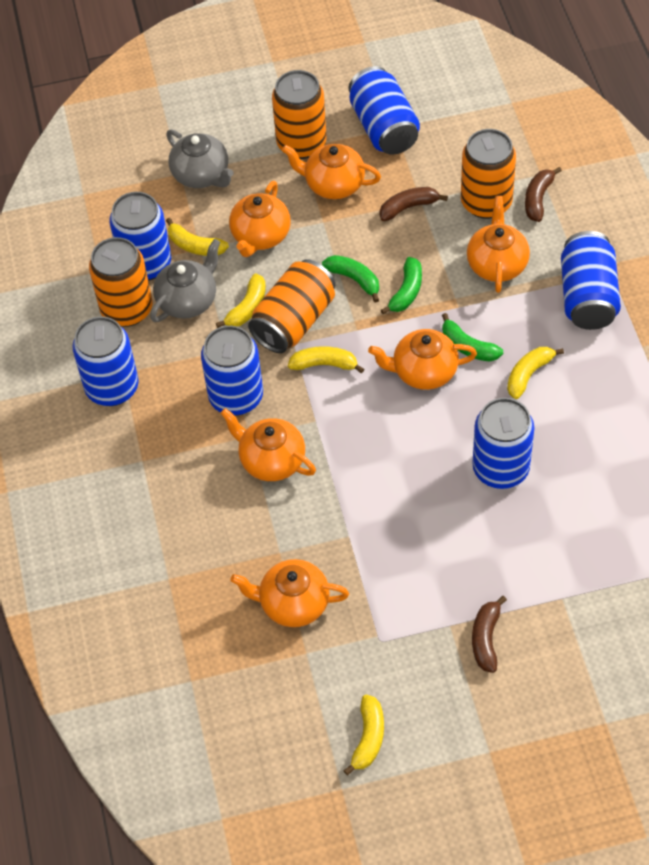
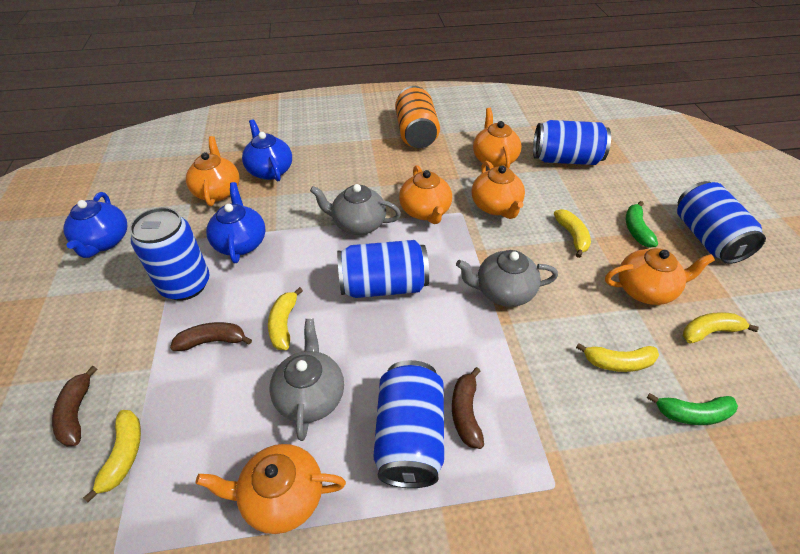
blue can: 6 -> 5
blue teapot: 0 -> 3
green banana: 3 -> 2
grey teapot: 2 -> 3
orange can: 4 -> 1

